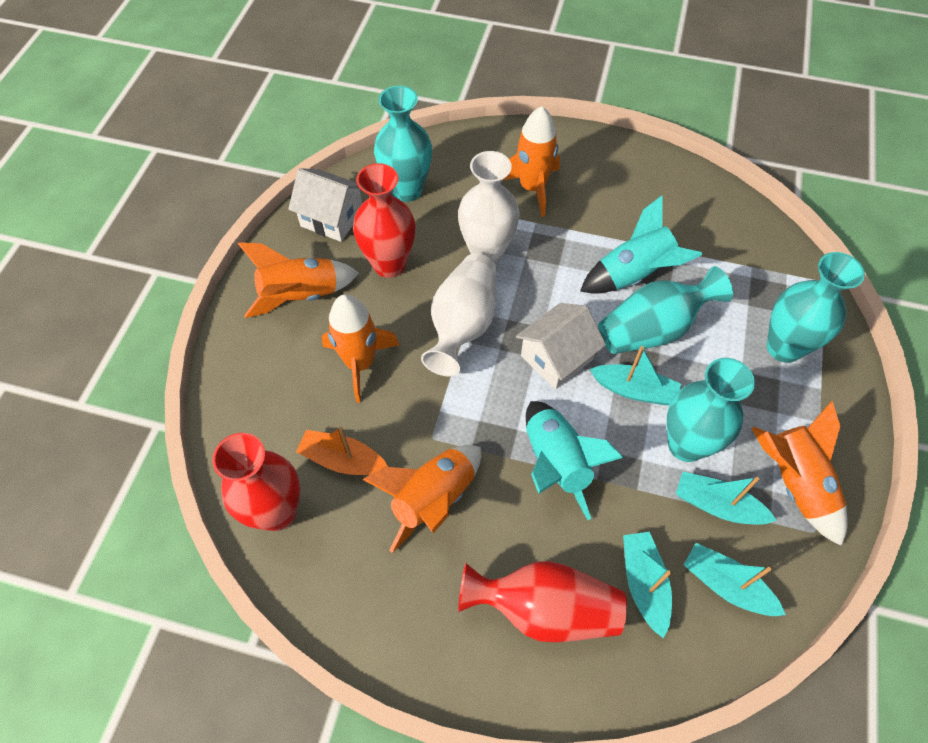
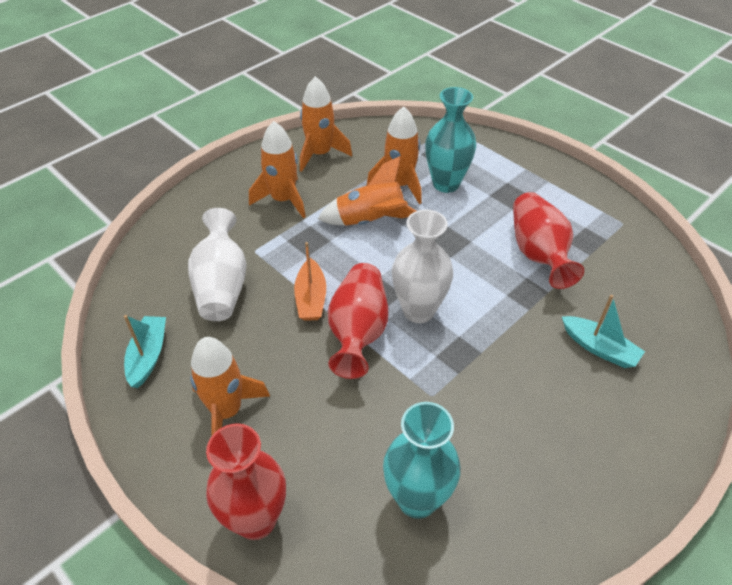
turquoise boat: 4 -> 2
turquoise rocket: 2 -> 0
turquoise vase: 4 -> 2
white house: 2 -> 0

